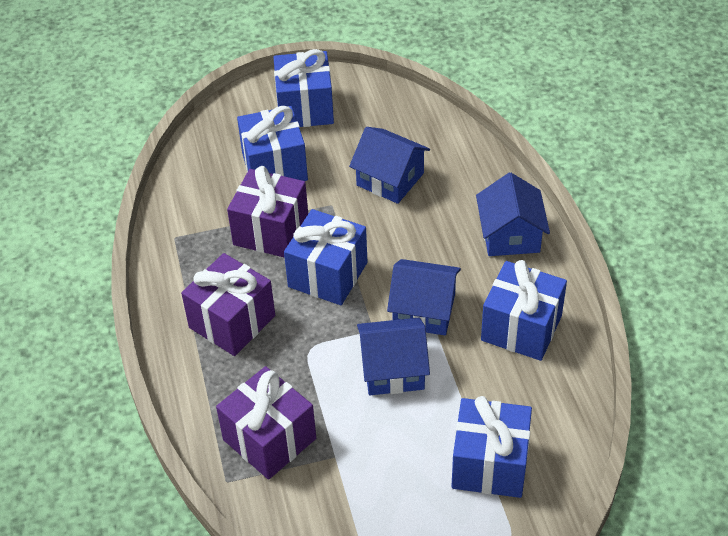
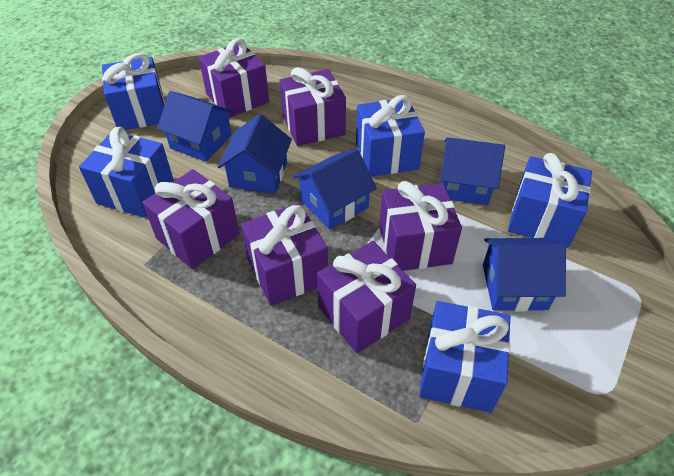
blue house: 4 -> 5
purple gift: 3 -> 6

